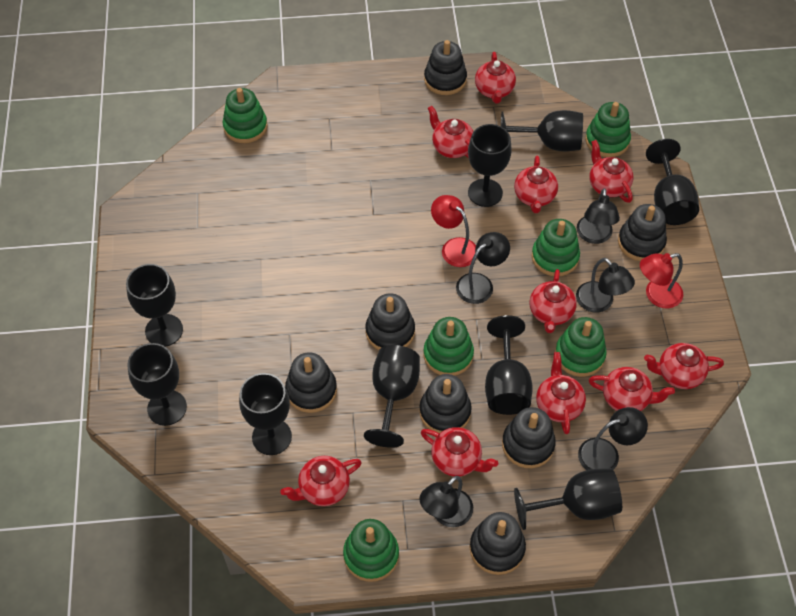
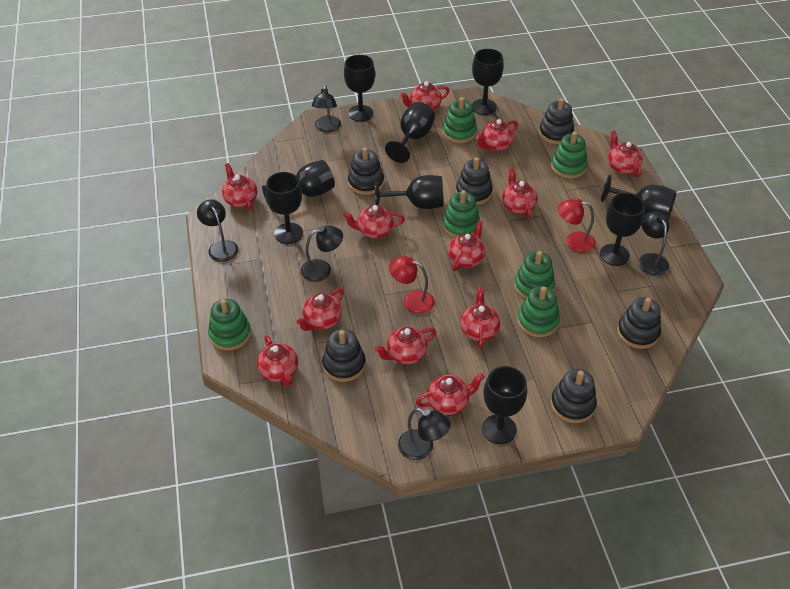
black stacking toy: 7 -> 6
red teapot: 10 -> 12

